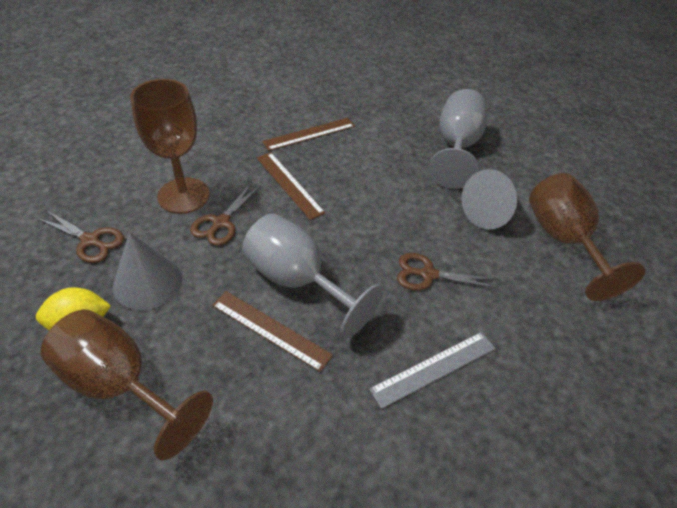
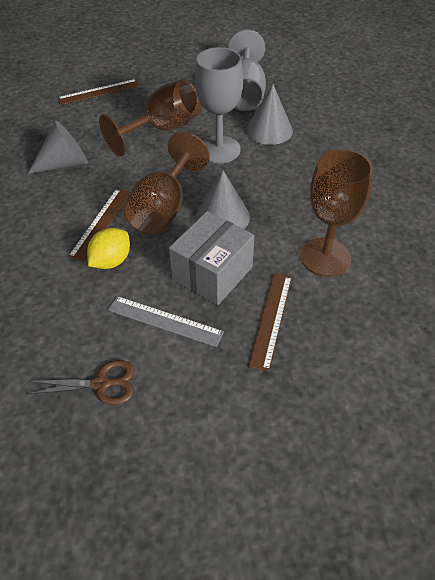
brown scissors: 3 -> 1
grey box: 0 -> 1
grey cone: 2 -> 3

